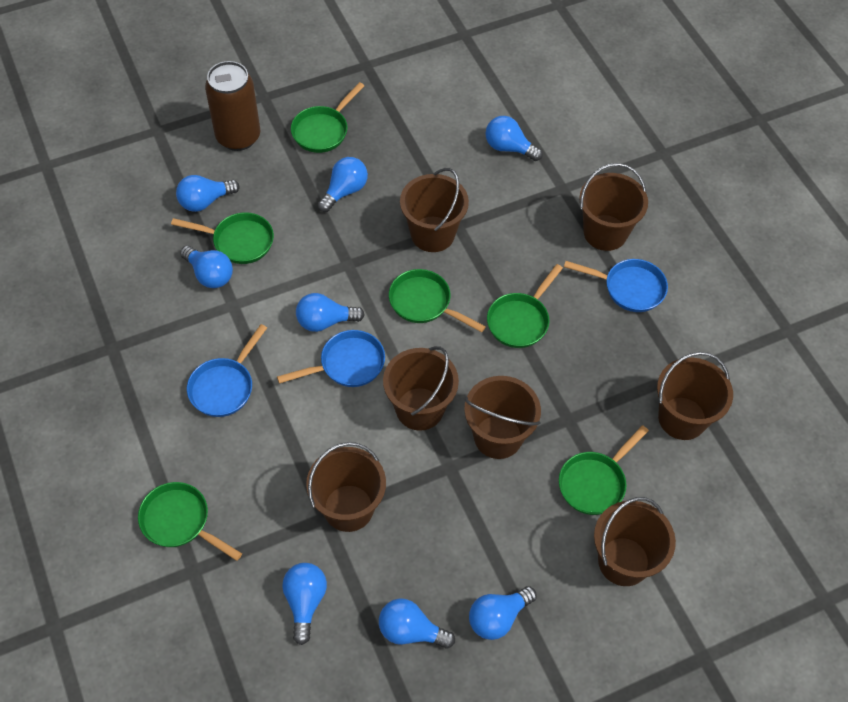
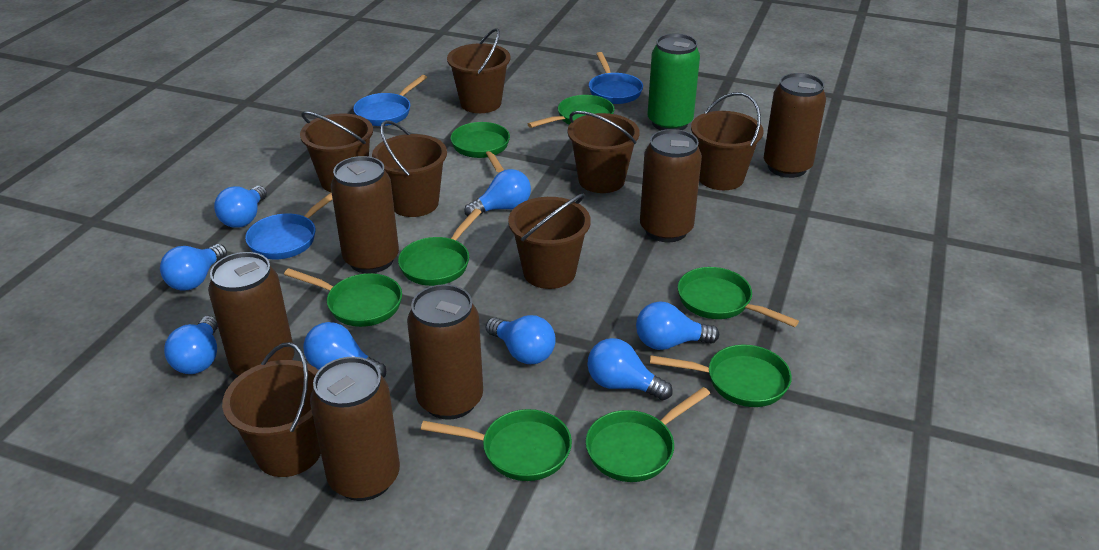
brown can: 1 -> 6
green can: 0 -> 1
green pan: 6 -> 8

